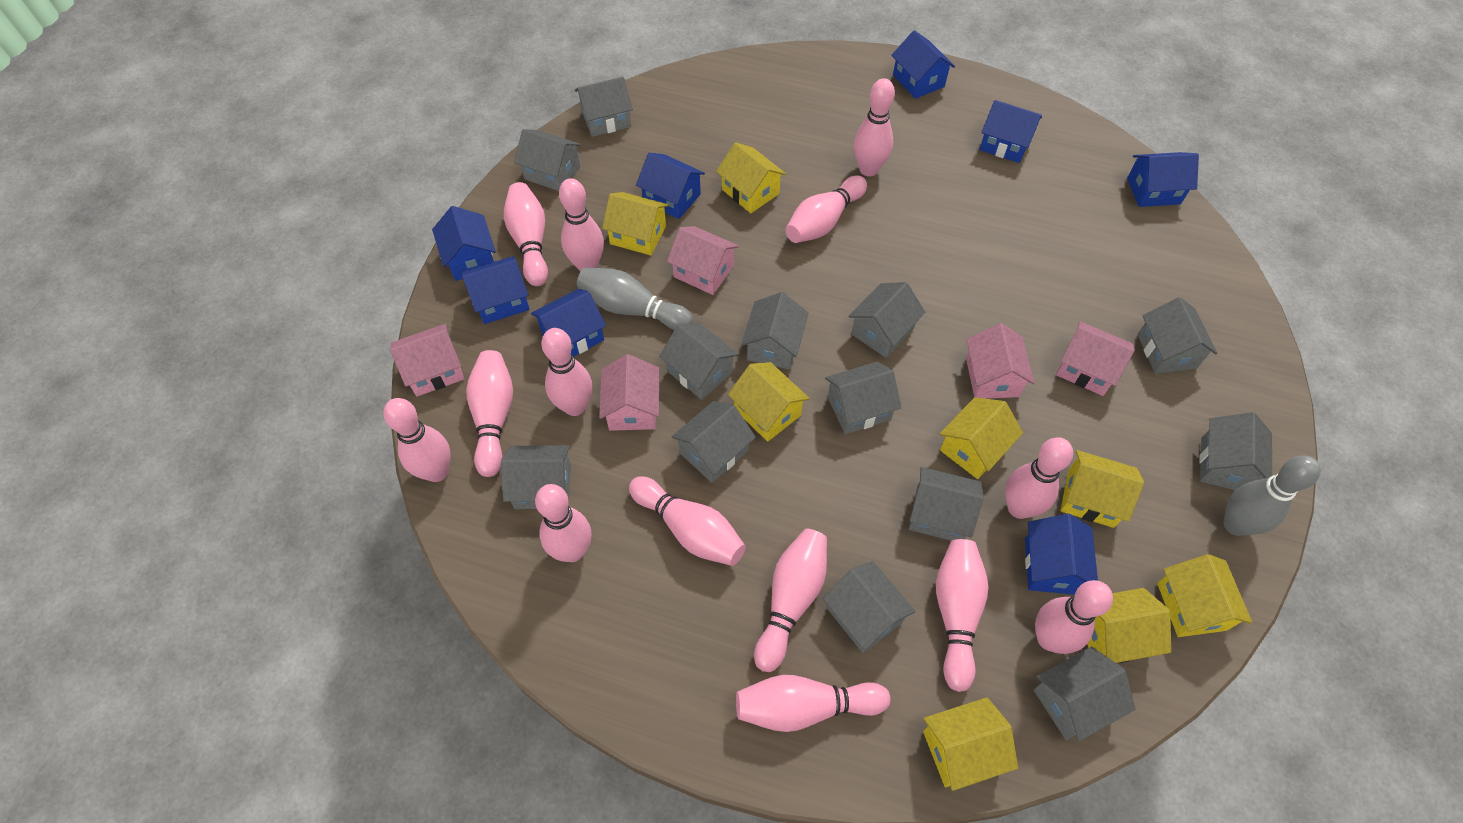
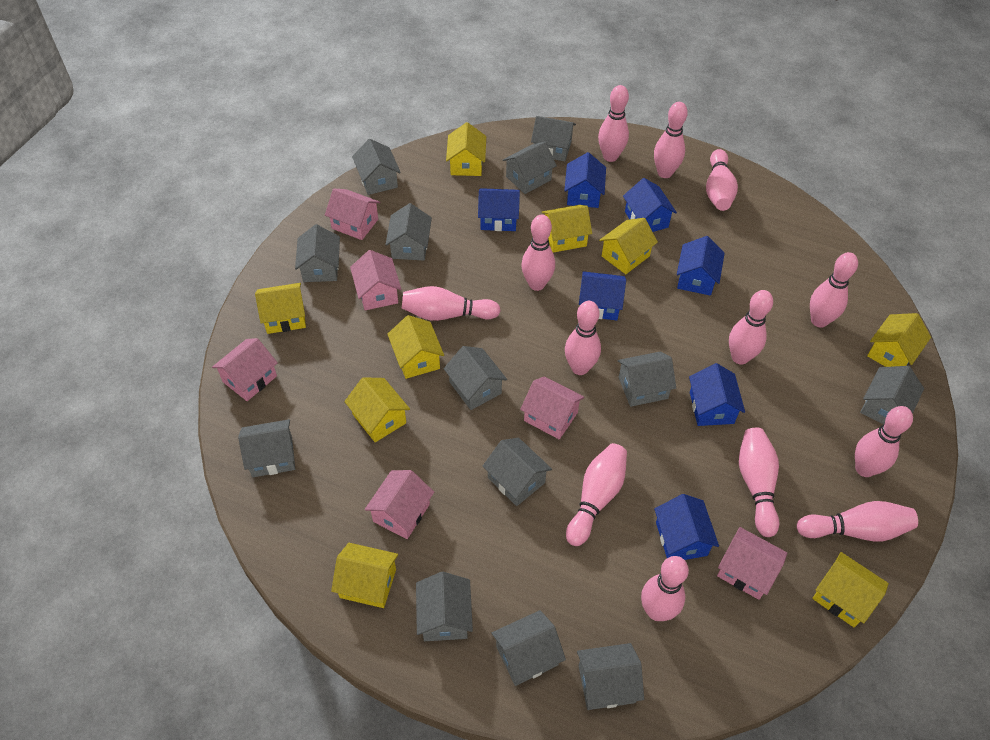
blue house: 8 -> 7
grey bowling pin: 2 -> 0
pink bowling pin: 14 -> 13
pink house: 5 -> 6
yellow house: 8 -> 9

